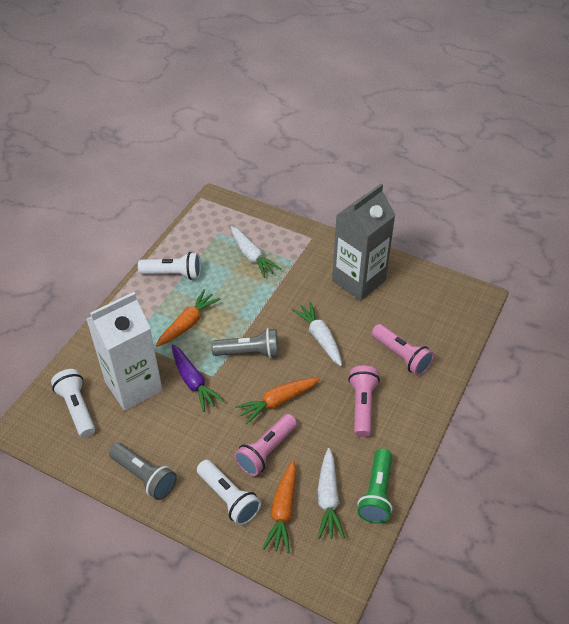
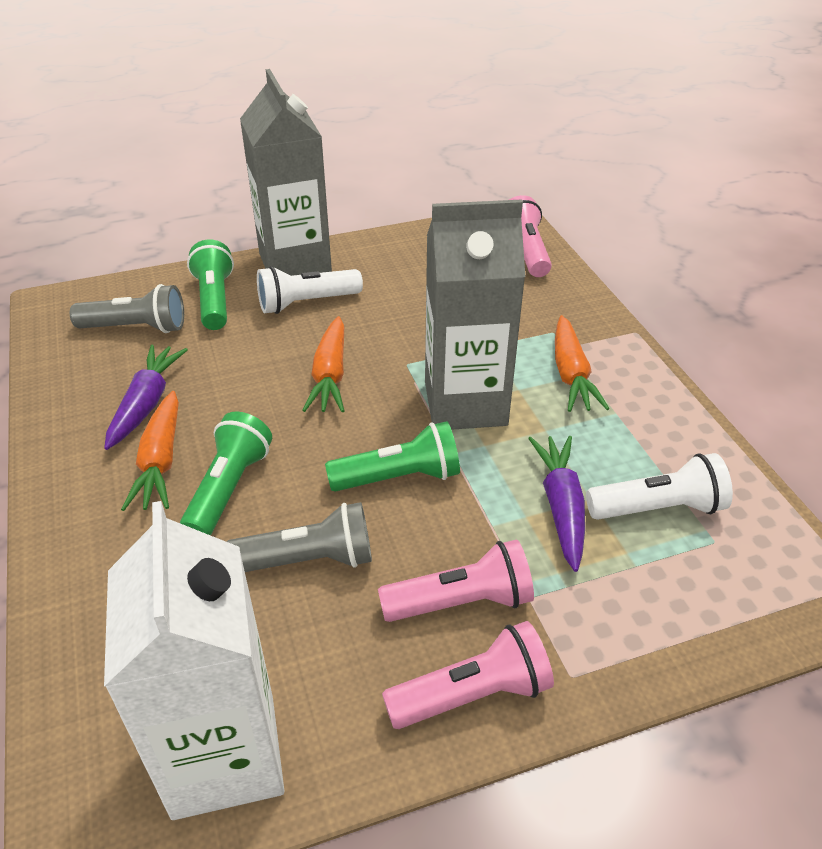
green flashlight: 1 -> 3
grey carton: 1 -> 2
purple carrot: 1 -> 2
white carrot: 3 -> 0
white flashlight: 3 -> 2

